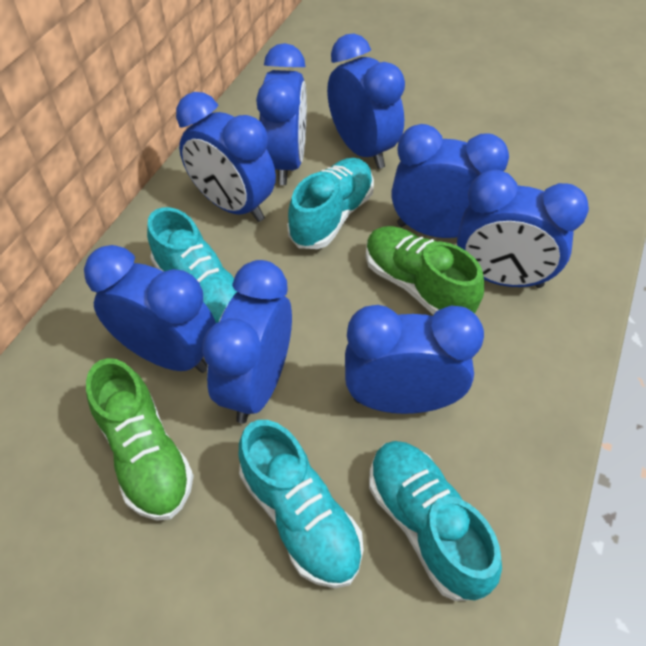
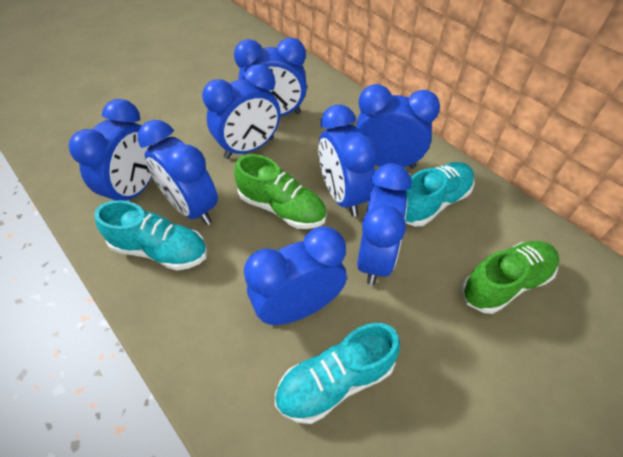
turquoise shoe: 4 -> 3

